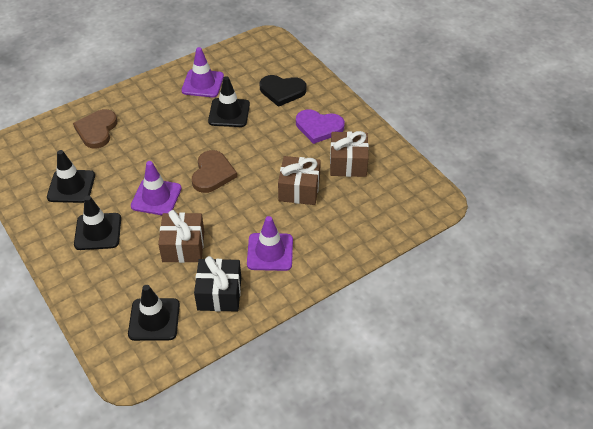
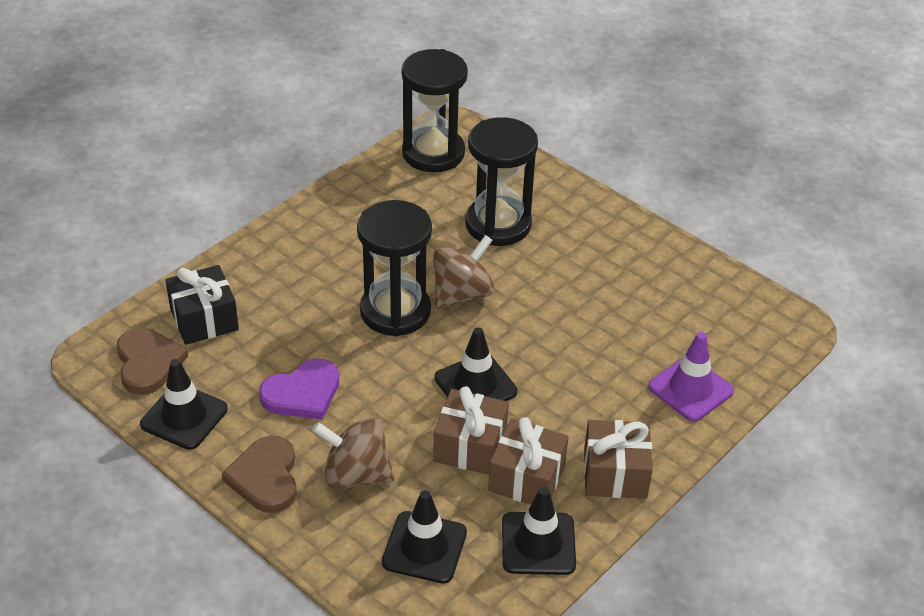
black heart: 1 -> 0
black hourglass: 0 -> 3
brown spinning top: 0 -> 2
purple traffic cone: 3 -> 1

